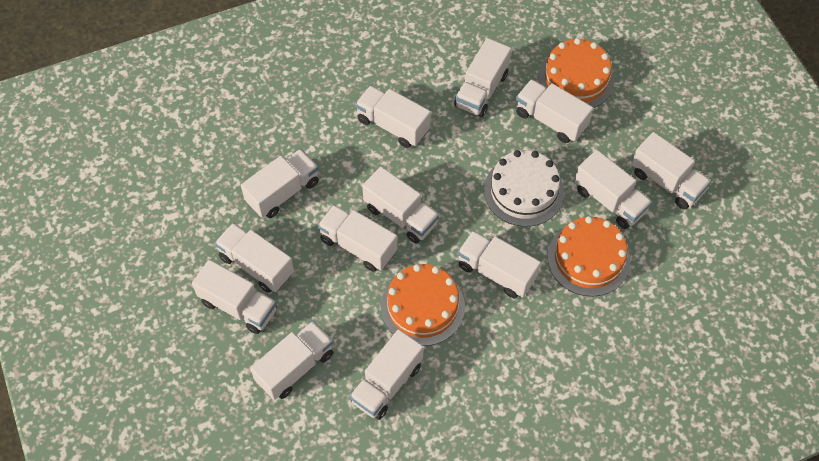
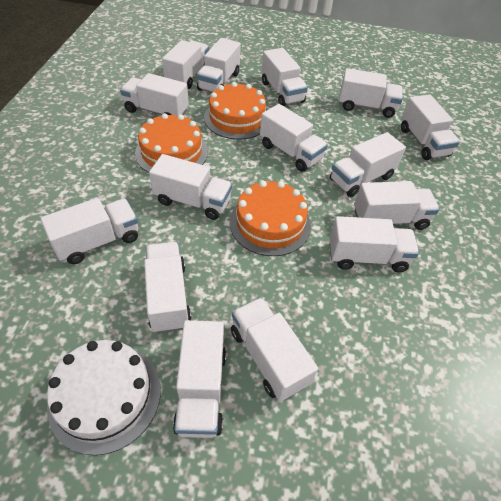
white truck: 13 -> 15

